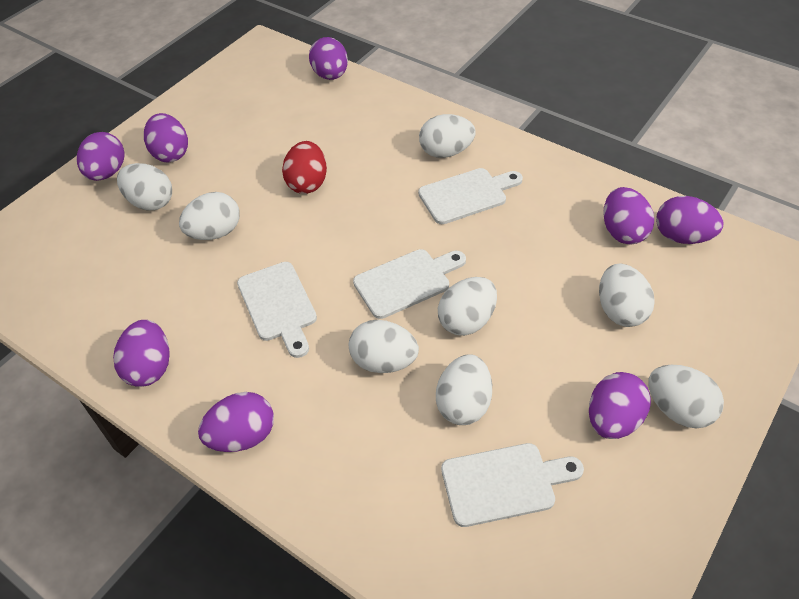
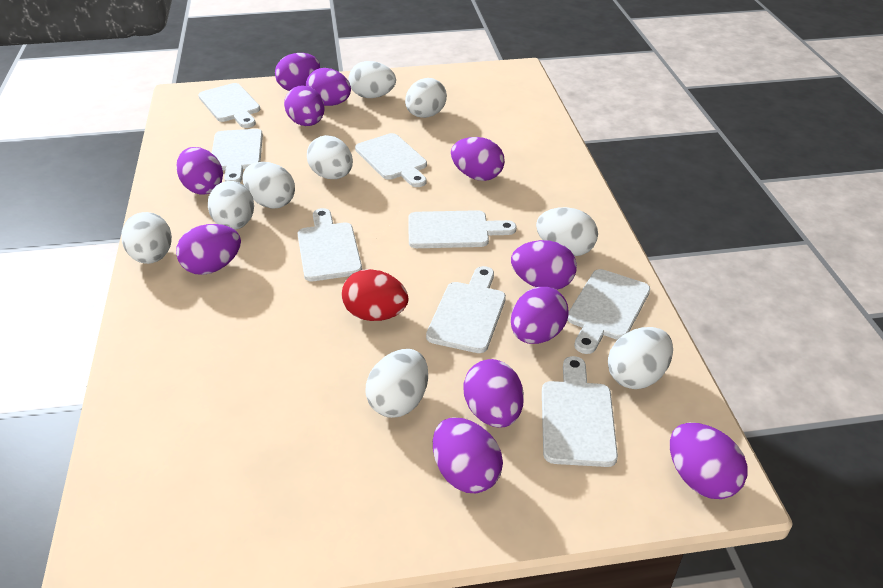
purple egg: 8 -> 11
white cutting board: 4 -> 8
white egg: 8 -> 9

